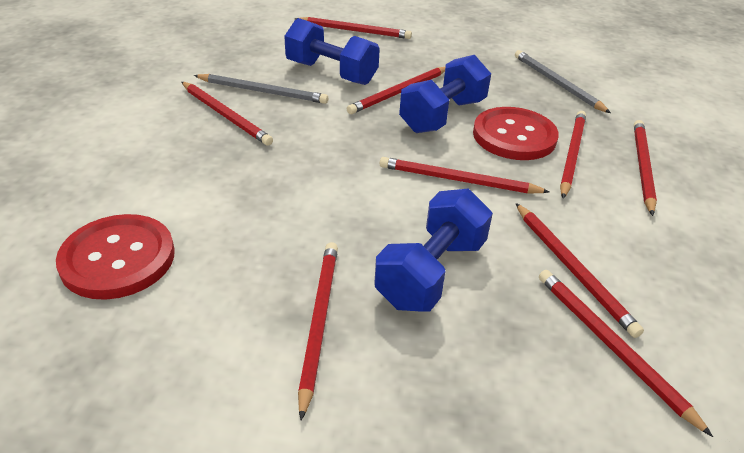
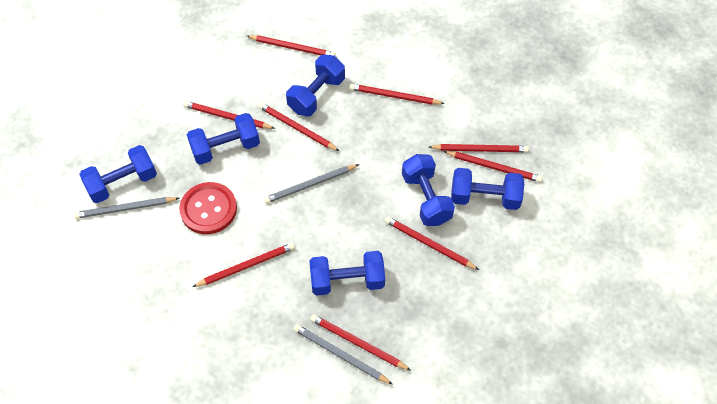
blue dumbbell: 3 -> 6
grey pencil: 2 -> 3
red button: 2 -> 1

